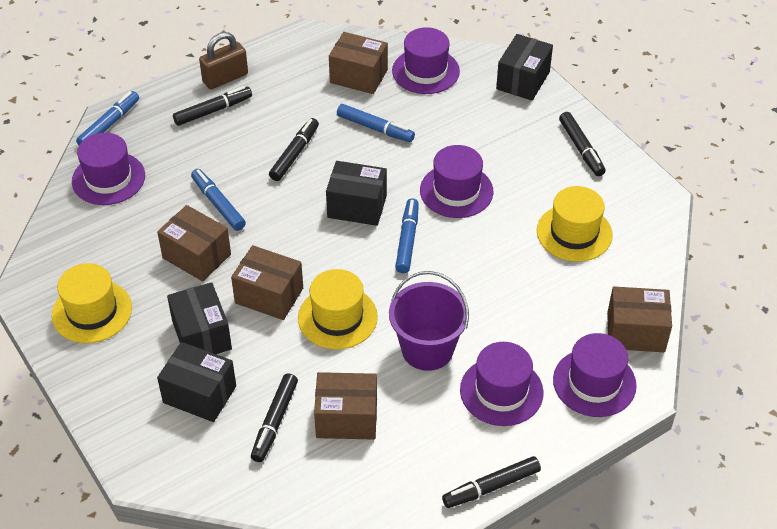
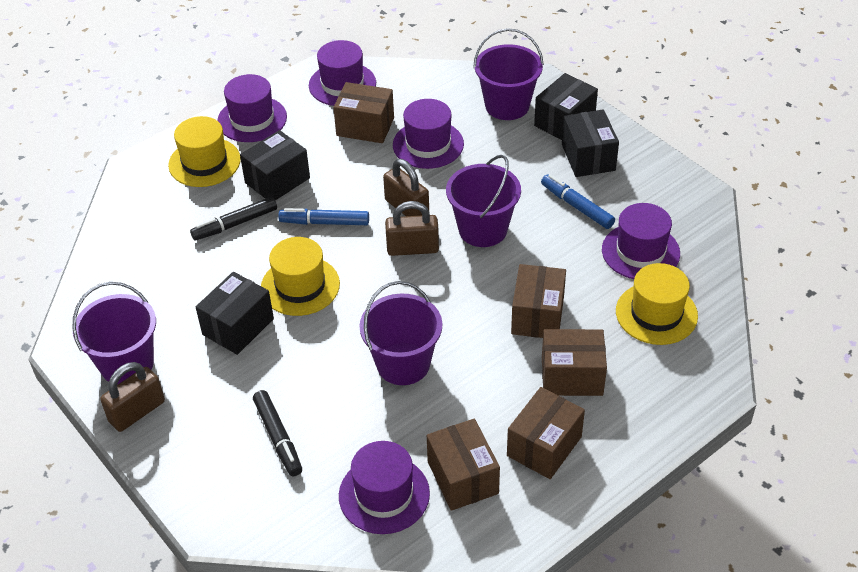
black marker: 5 -> 2
blue marker: 4 -> 2
brown padlock: 1 -> 3
purple bucket: 1 -> 4

